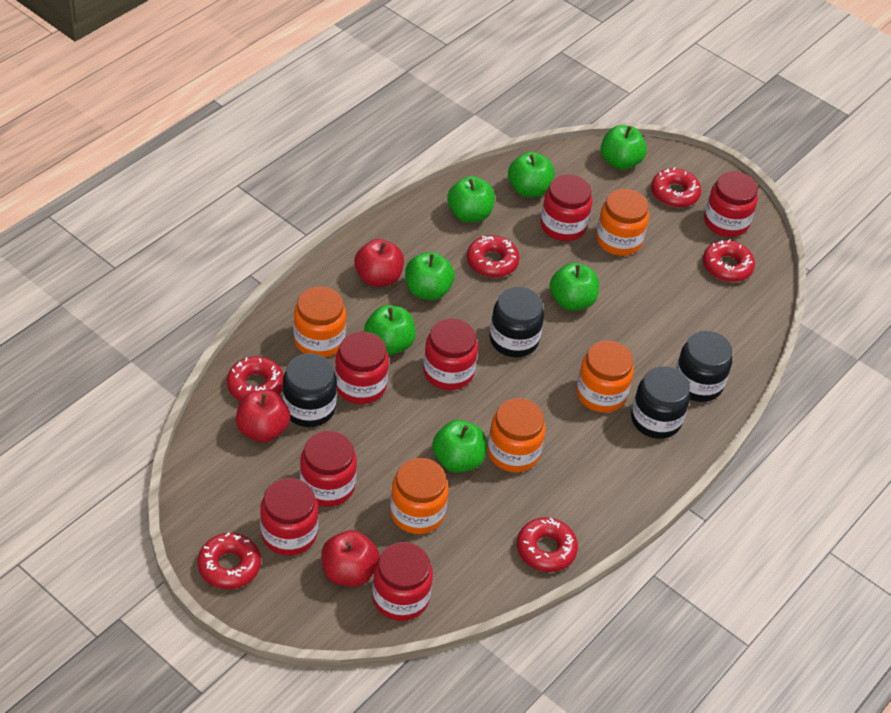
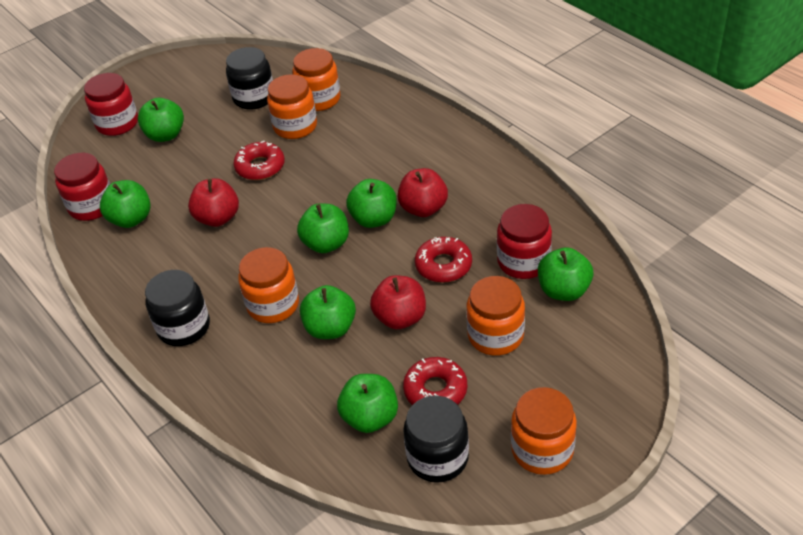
black jar: 4 -> 3
red donut: 6 -> 3
red jar: 7 -> 3

